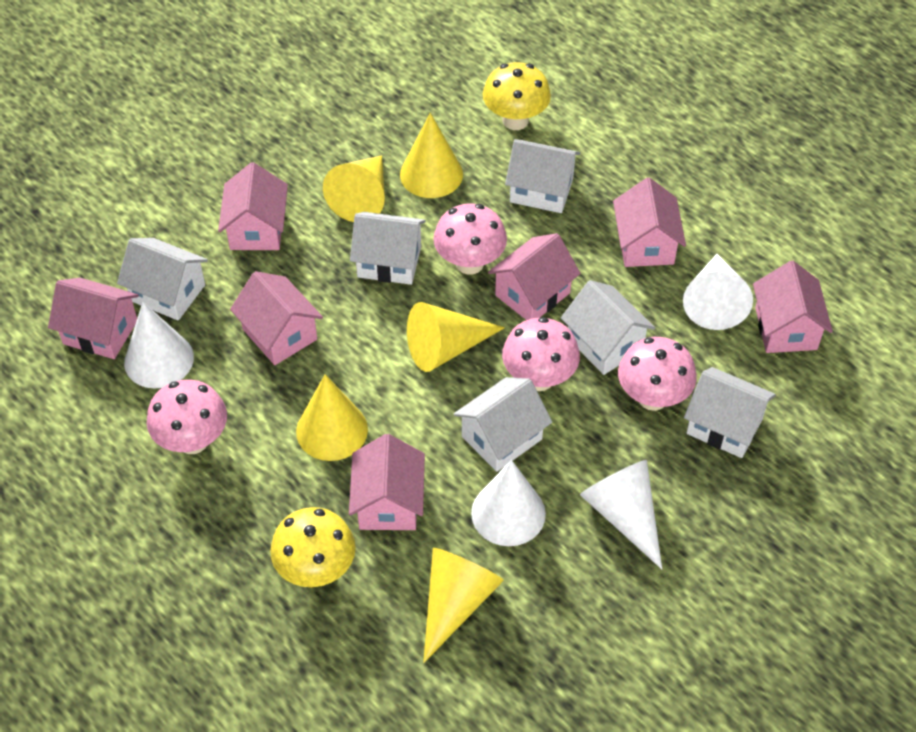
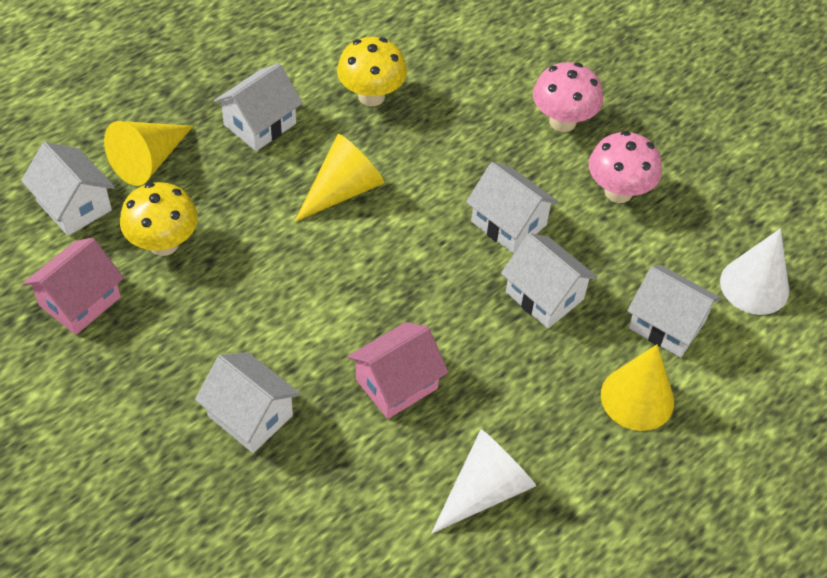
pink house: 7 -> 2
pink mushroom: 4 -> 2
white cone: 4 -> 2
yellow cone: 5 -> 3

